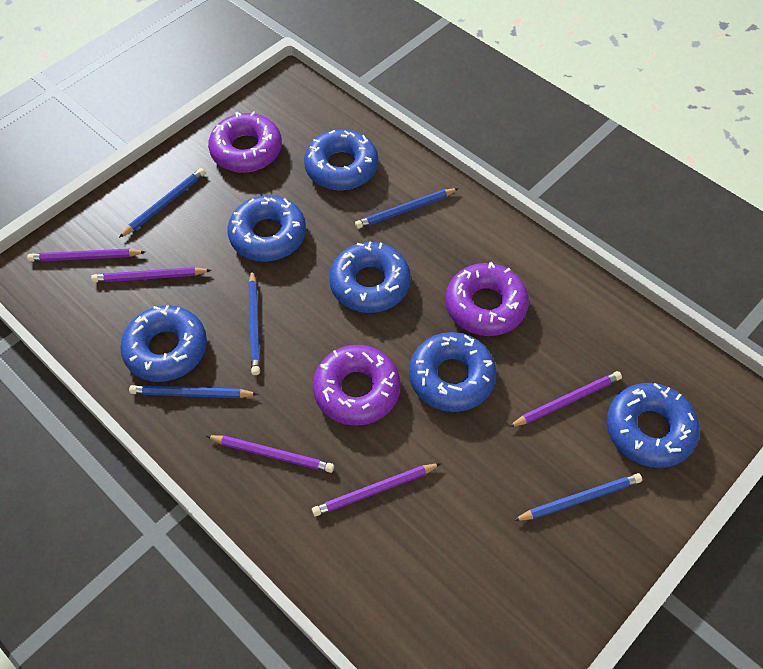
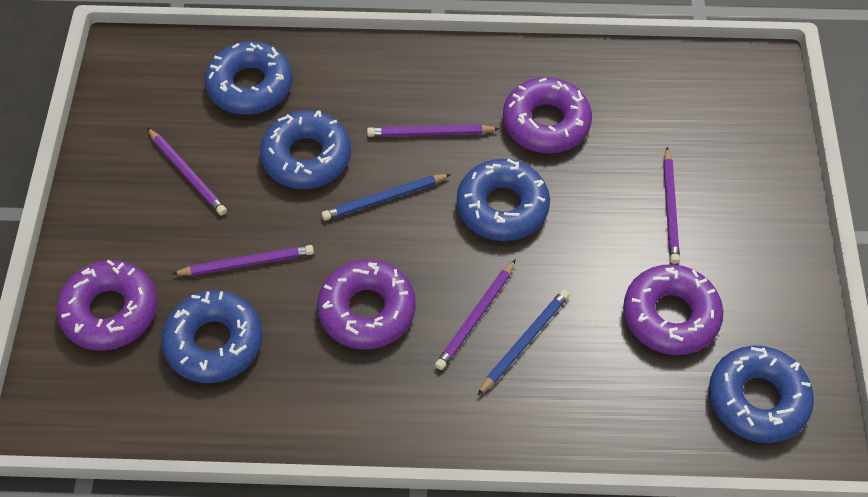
blue donut: 6 -> 5
blue pencil: 5 -> 2
purple donut: 3 -> 4

